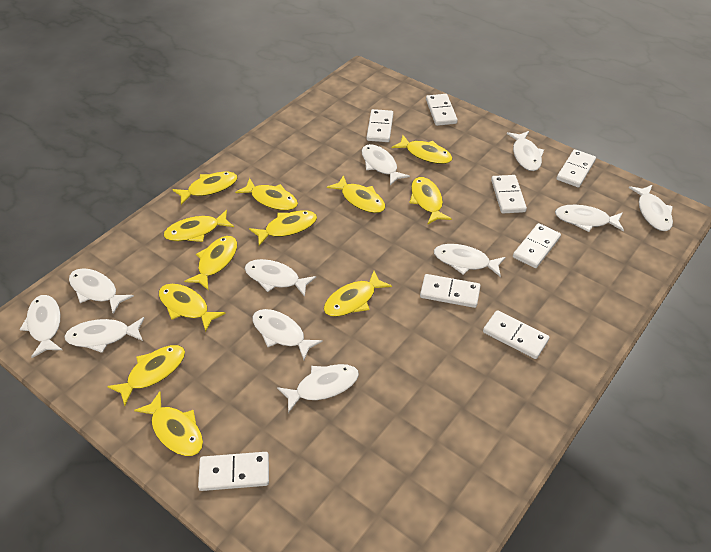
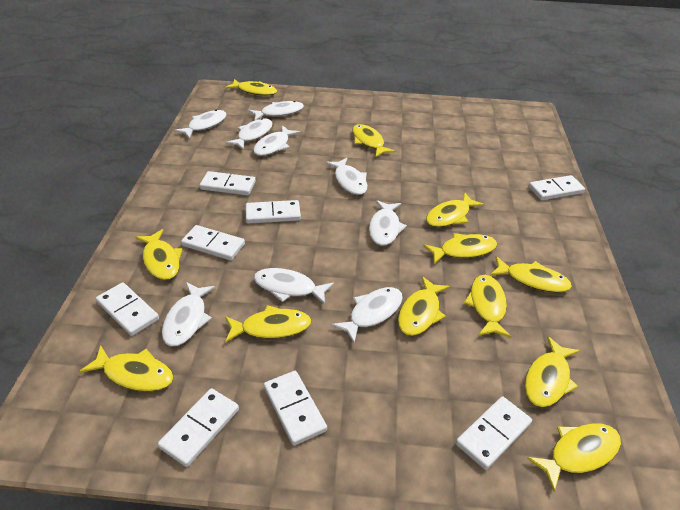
white fish: 11 -> 9

